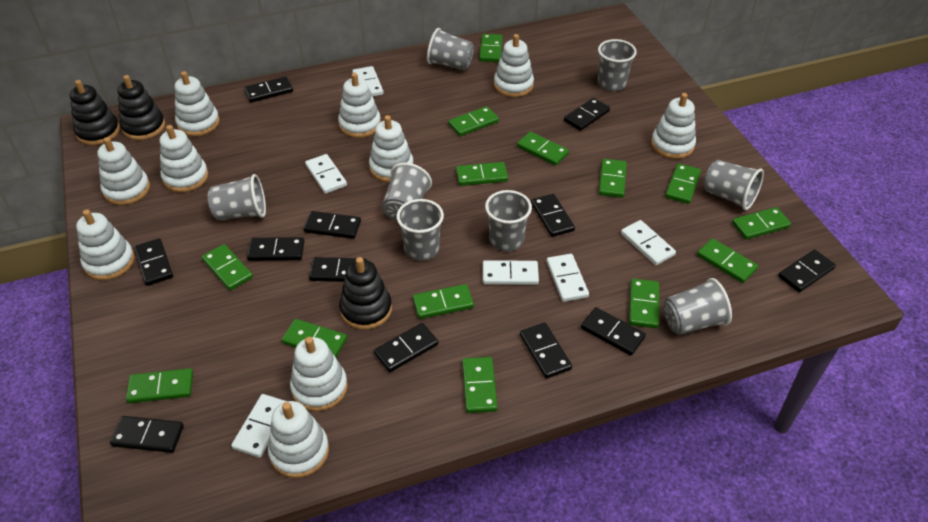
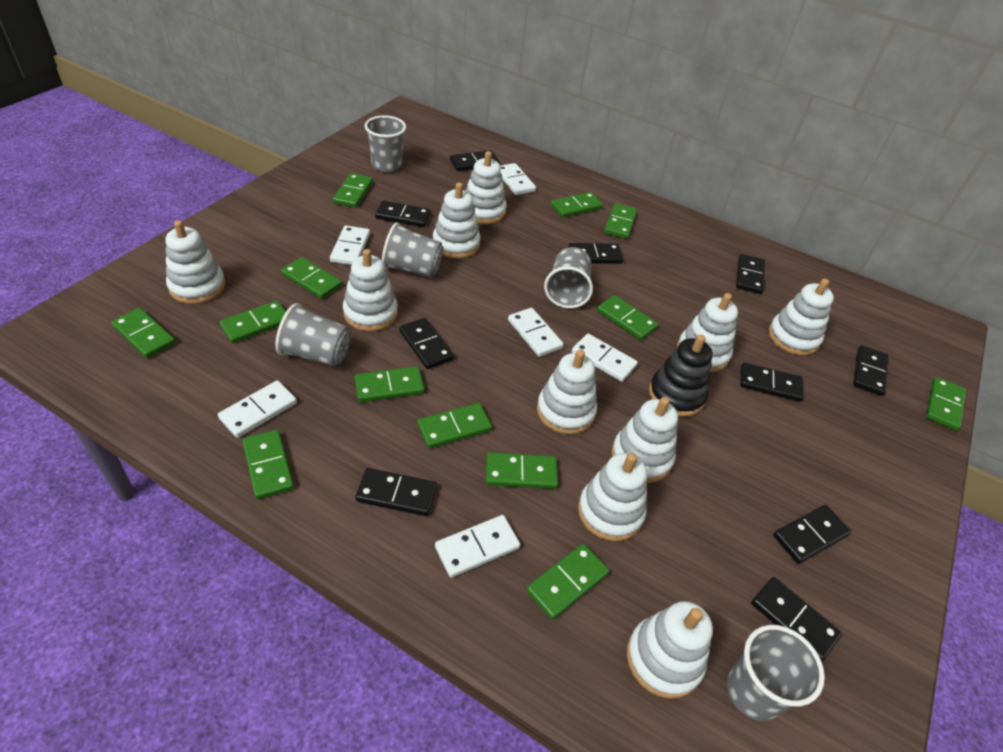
black domino: 12 -> 10
black stacking toy: 3 -> 1
green domino: 14 -> 13
grey cup: 8 -> 5

